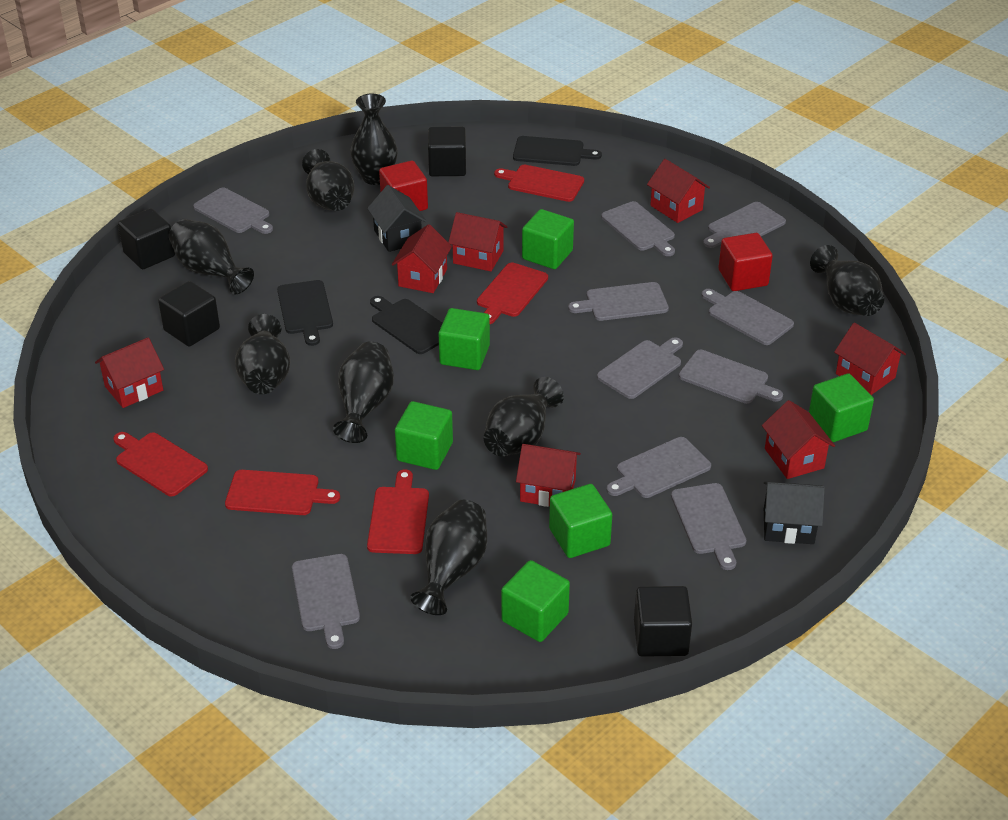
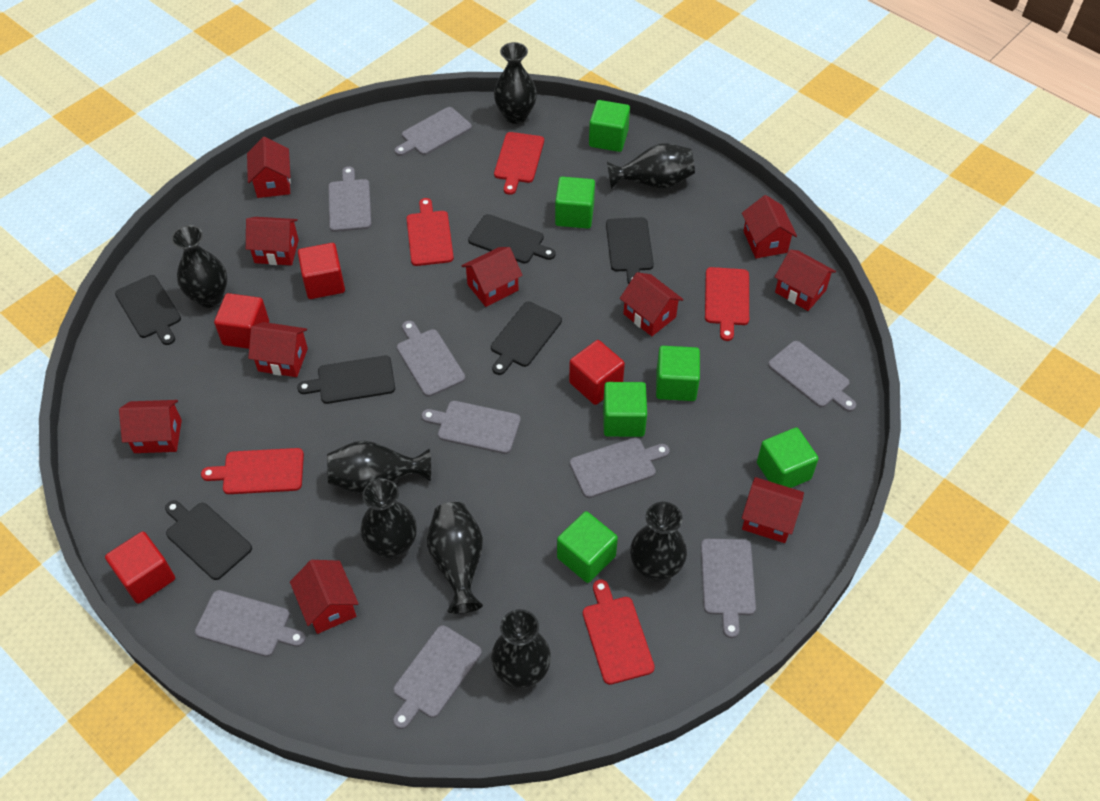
black cube: 4 -> 0
black cutting board: 3 -> 6
black house: 2 -> 0
grey cutting board: 10 -> 9
red cube: 2 -> 4
red house: 7 -> 10

